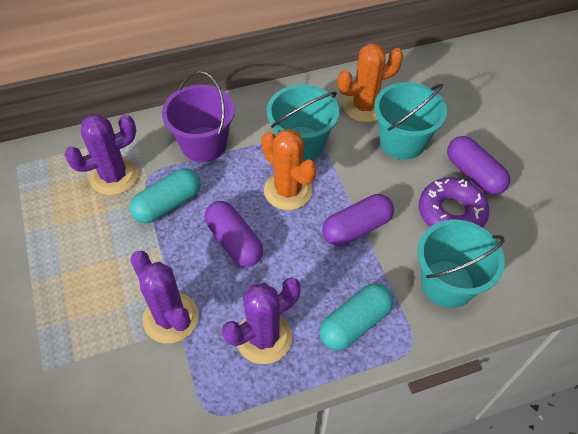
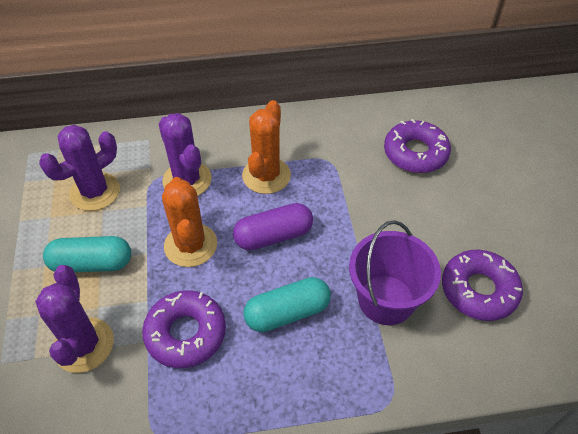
purple capsule: 3 -> 1
purple donut: 1 -> 3
turquoise bucket: 3 -> 0

